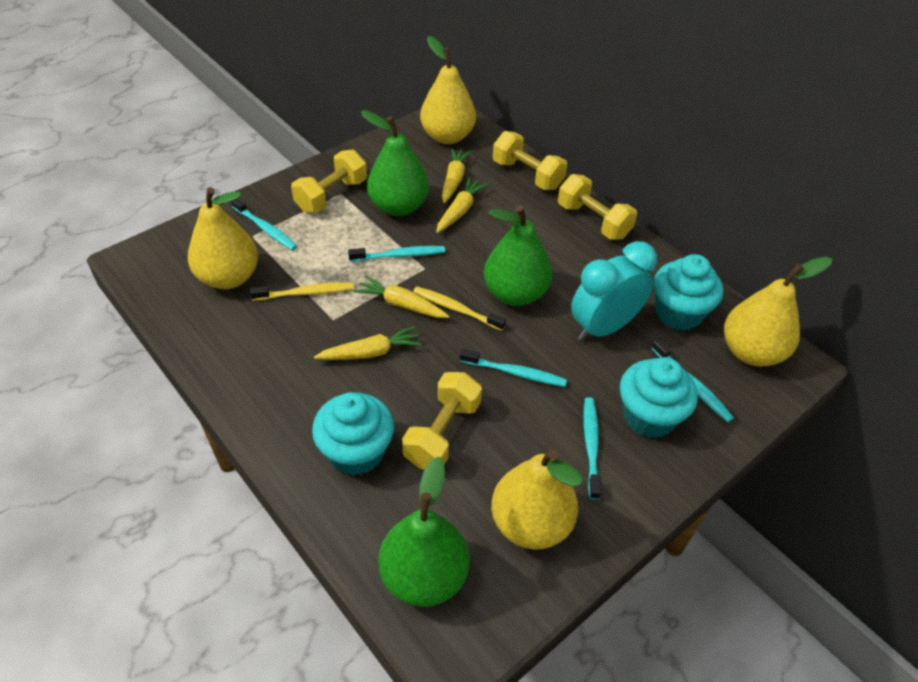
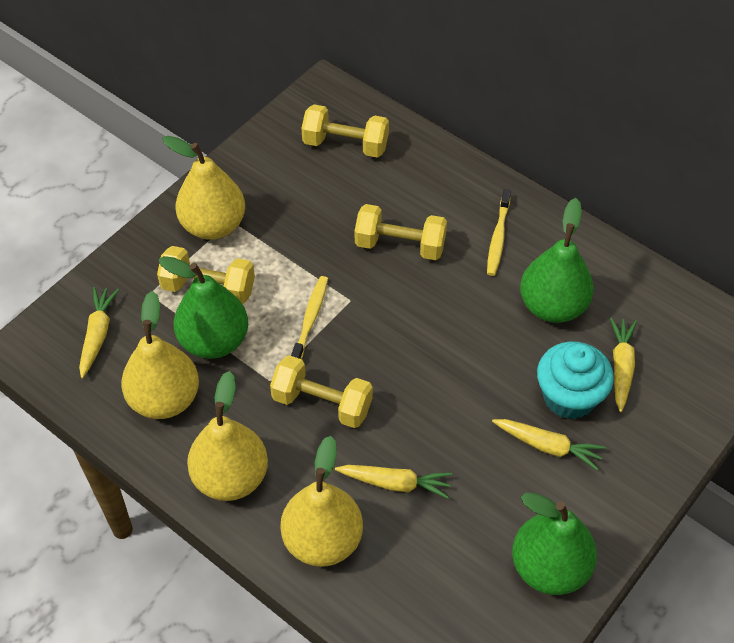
turquoise clock: 1 -> 0
turquoise cupcake: 3 -> 1
turquoise toothbrush: 5 -> 0

